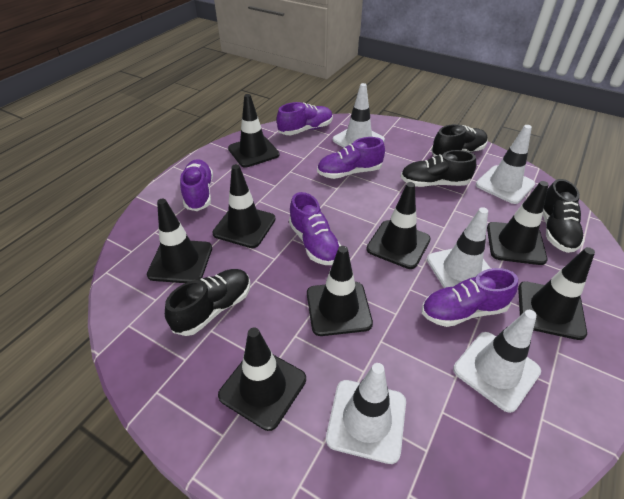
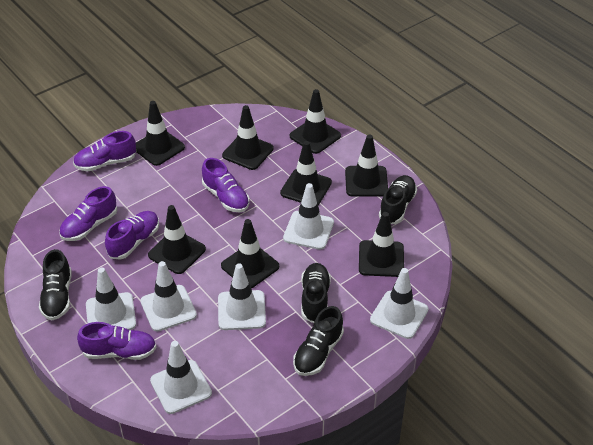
white traffic cone: 5 -> 6

